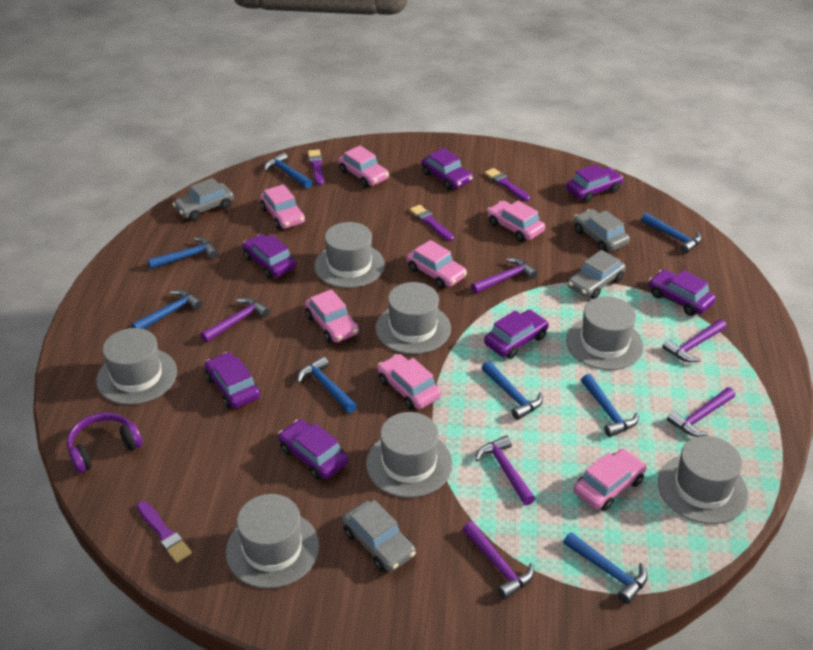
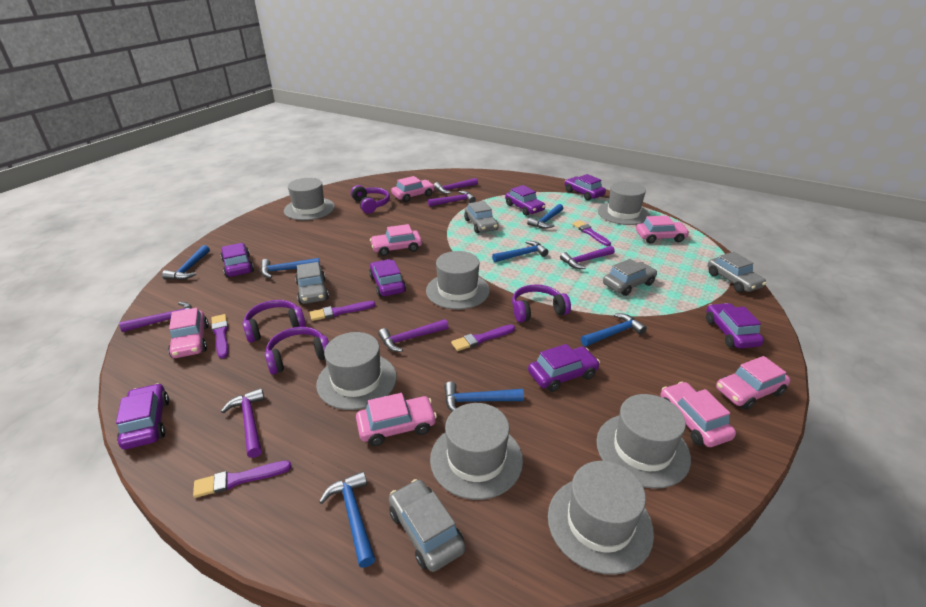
blue hammer: 8 -> 7
grey car: 4 -> 5
purple brush: 4 -> 5
purple headphones: 1 -> 4

